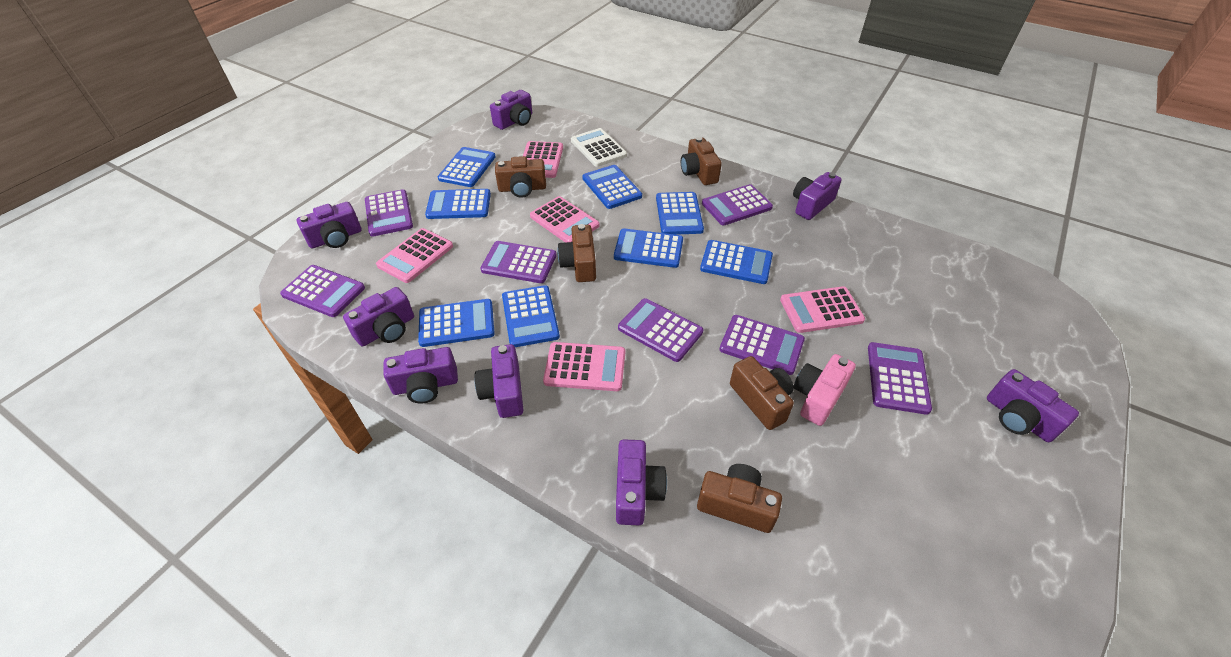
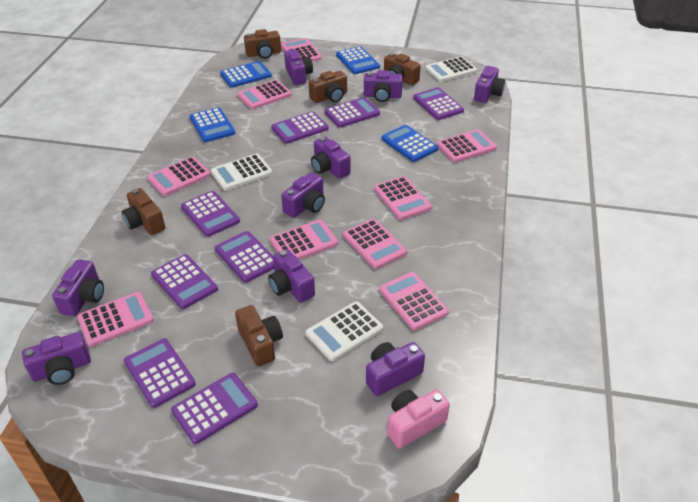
blue calculator: 8 -> 4
pink calculator: 5 -> 9
purple calculator: 7 -> 8
purple camera: 8 -> 9
white calculator: 1 -> 3

